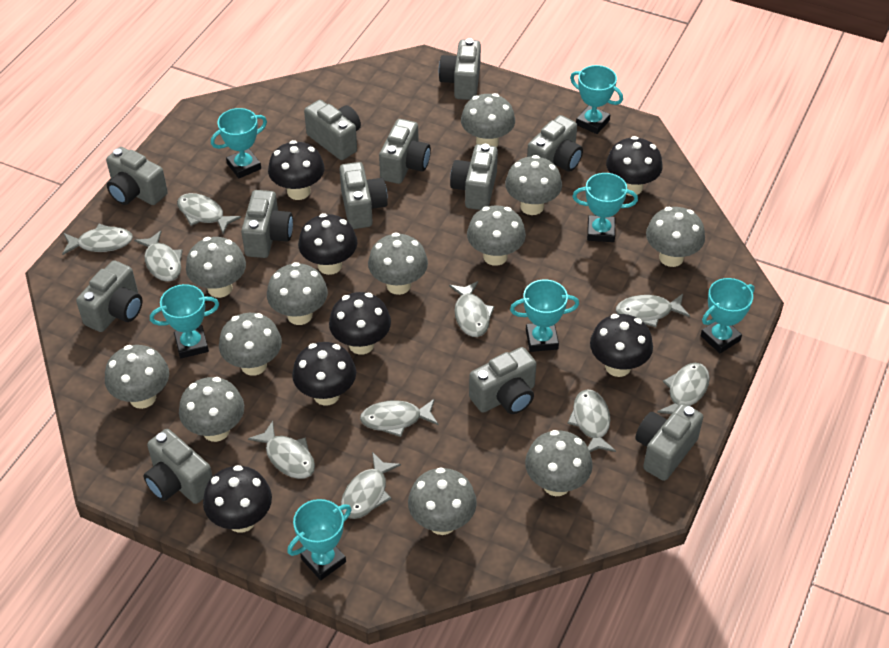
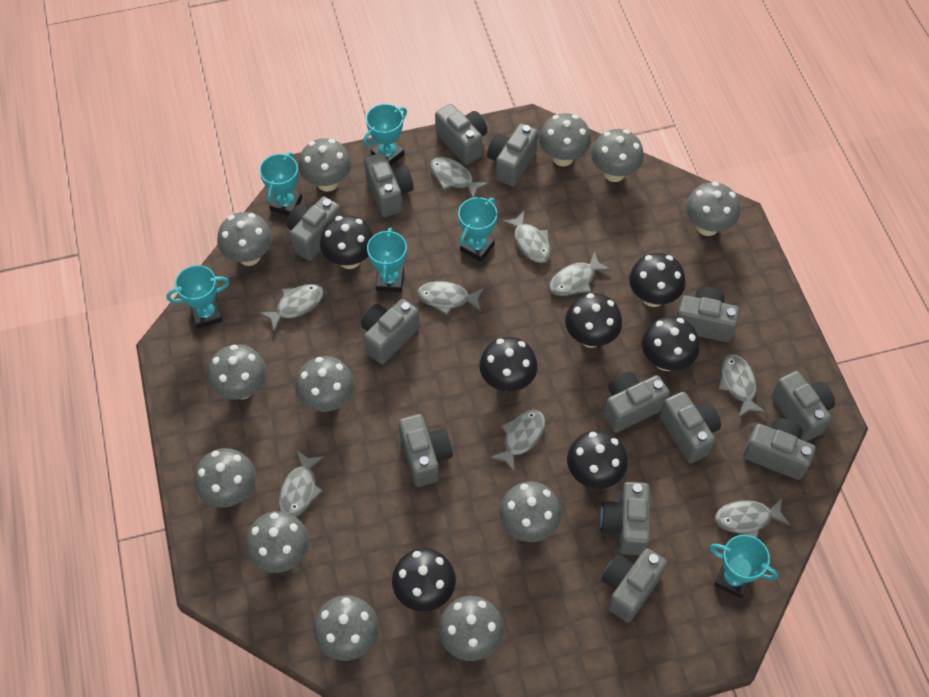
grey camera: 12 -> 13
grey fish: 10 -> 9
turquoise trophy: 7 -> 6

